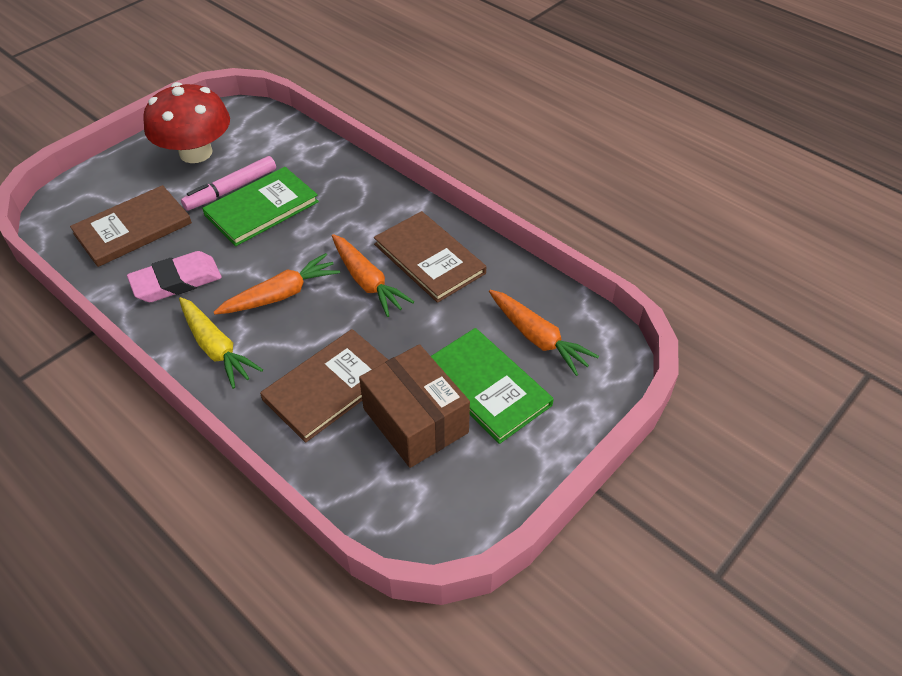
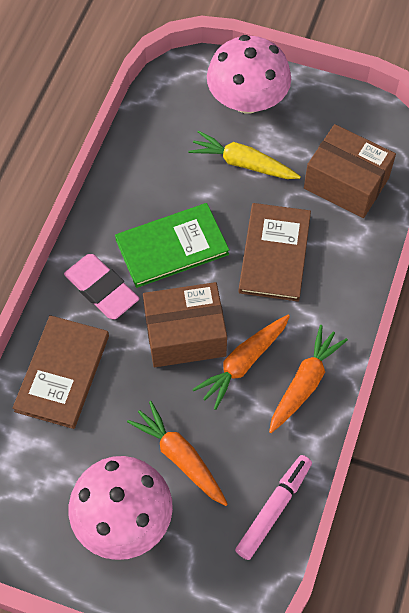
brown book: 3 -> 2
brown box: 1 -> 2
green book: 2 -> 1
pink mushroom: 0 -> 2
red mushroom: 1 -> 0

